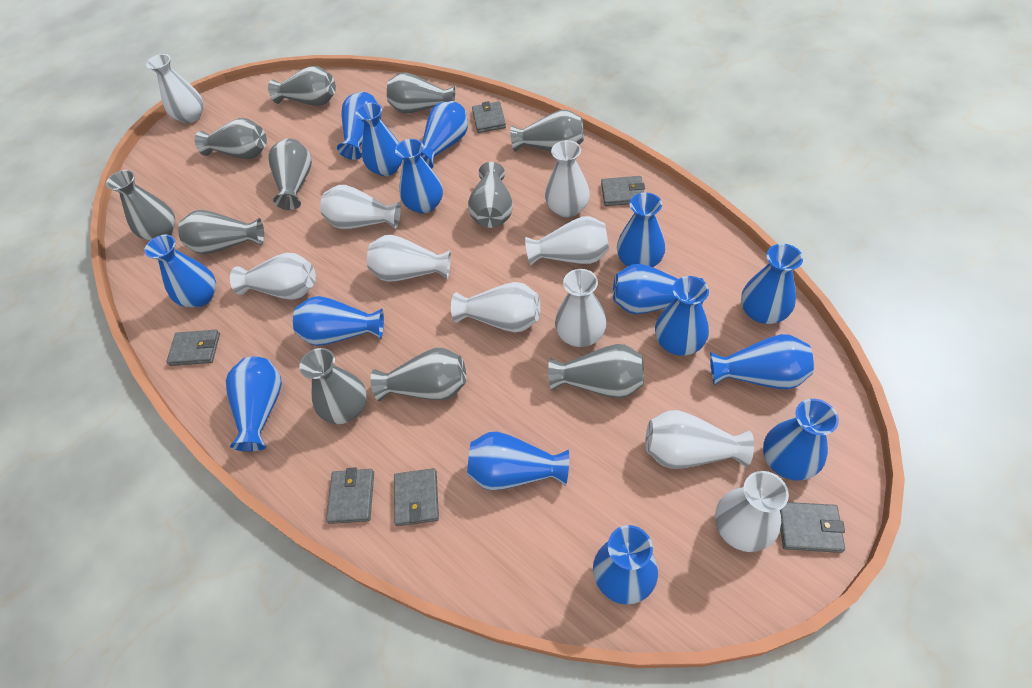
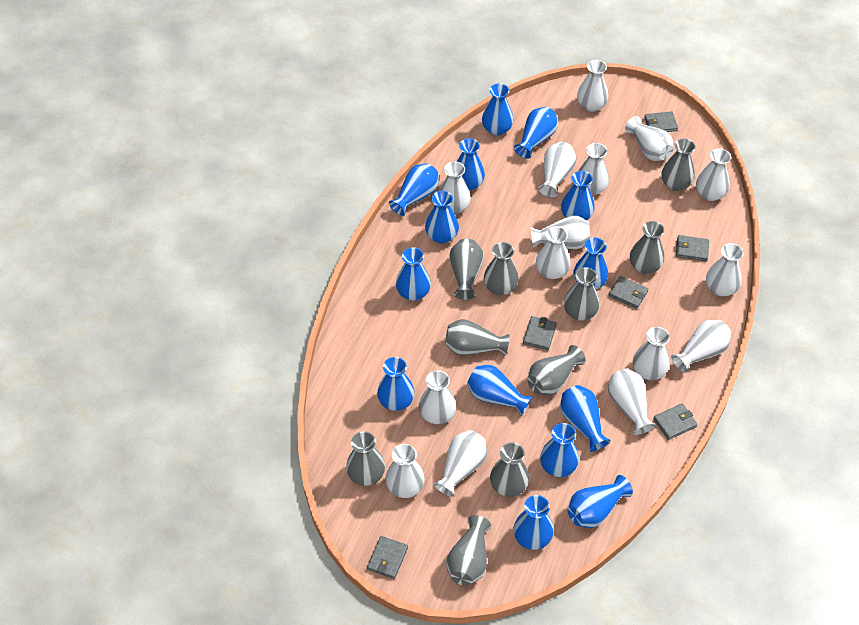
blue vase: 15 -> 14
grey vase: 11 -> 10
white vase: 10 -> 15

